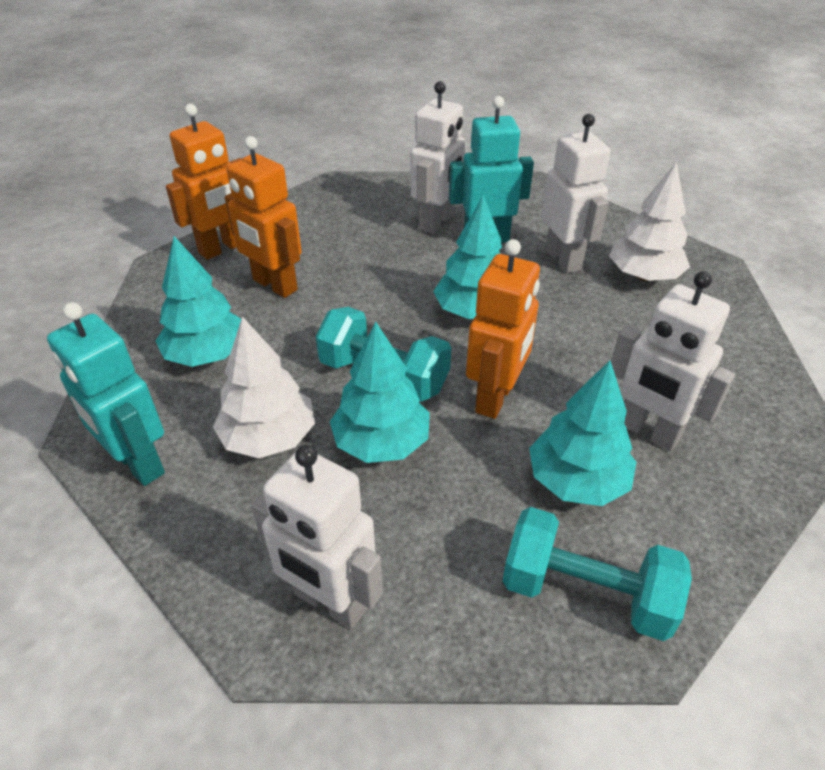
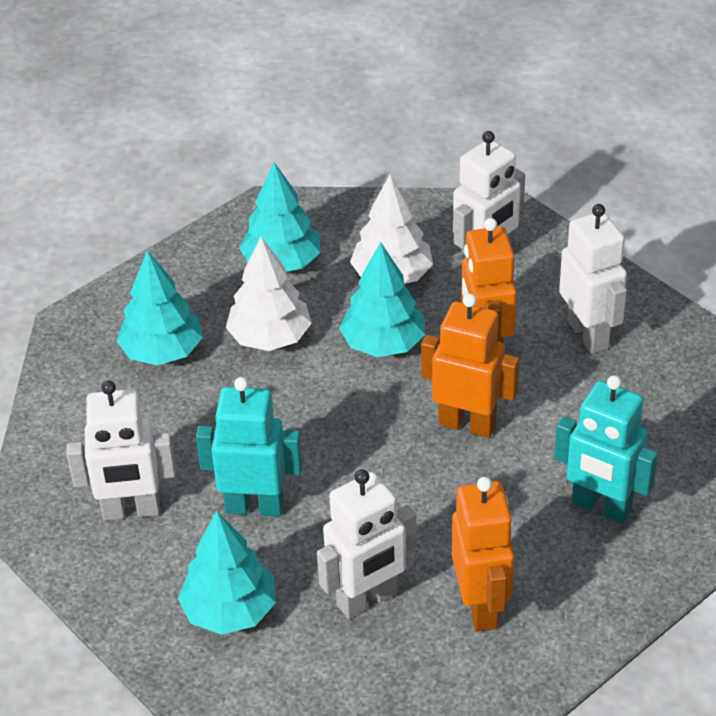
turquoise dumbbell: 2 -> 0

